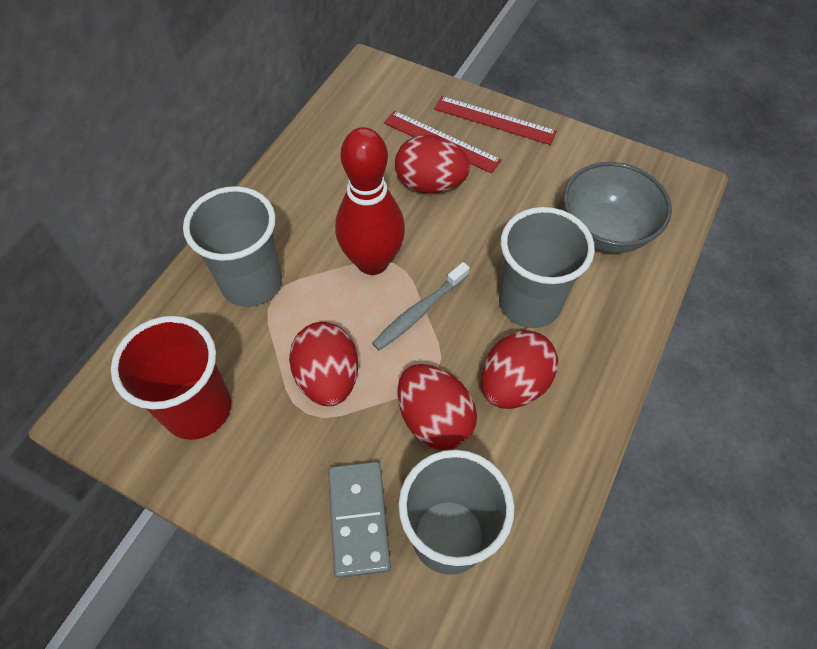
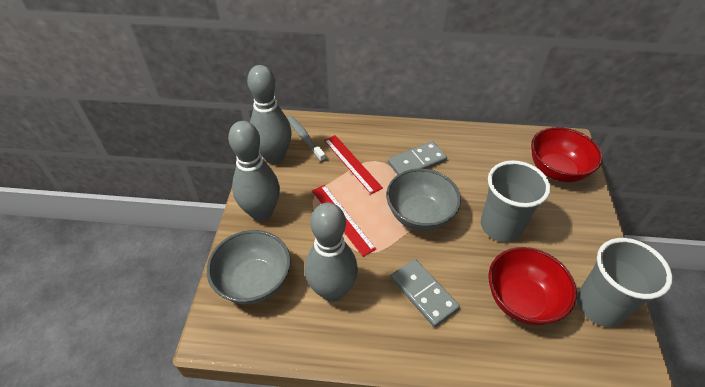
grey bowl: 1 -> 2
grey bowling pin: 0 -> 3
grey cup: 3 -> 2
grey domino: 1 -> 2
red bowl: 0 -> 2
red bowling pin: 1 -> 0
red cup: 1 -> 0
red egg: 4 -> 0

